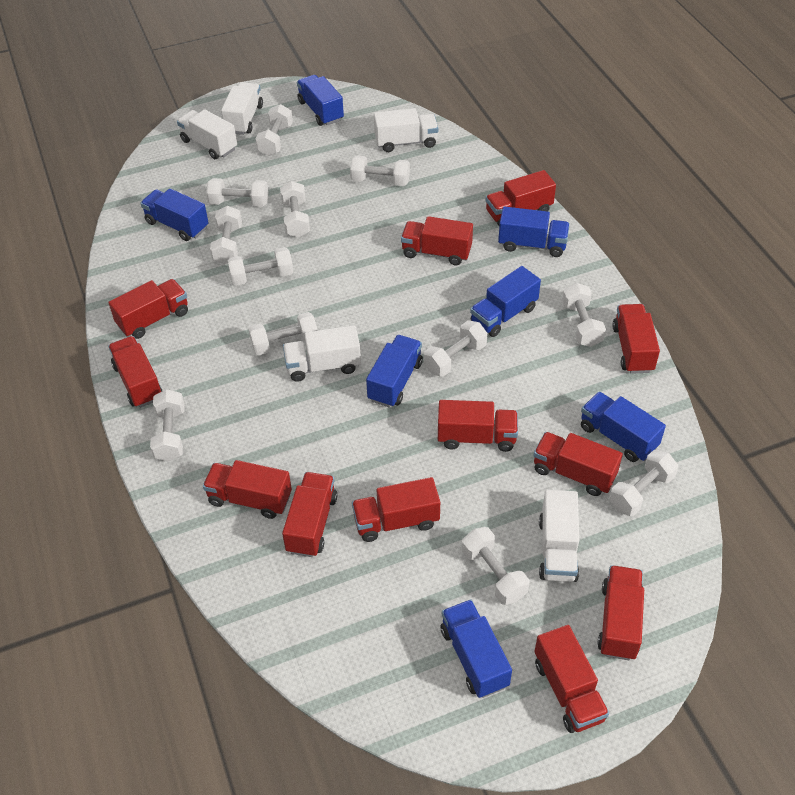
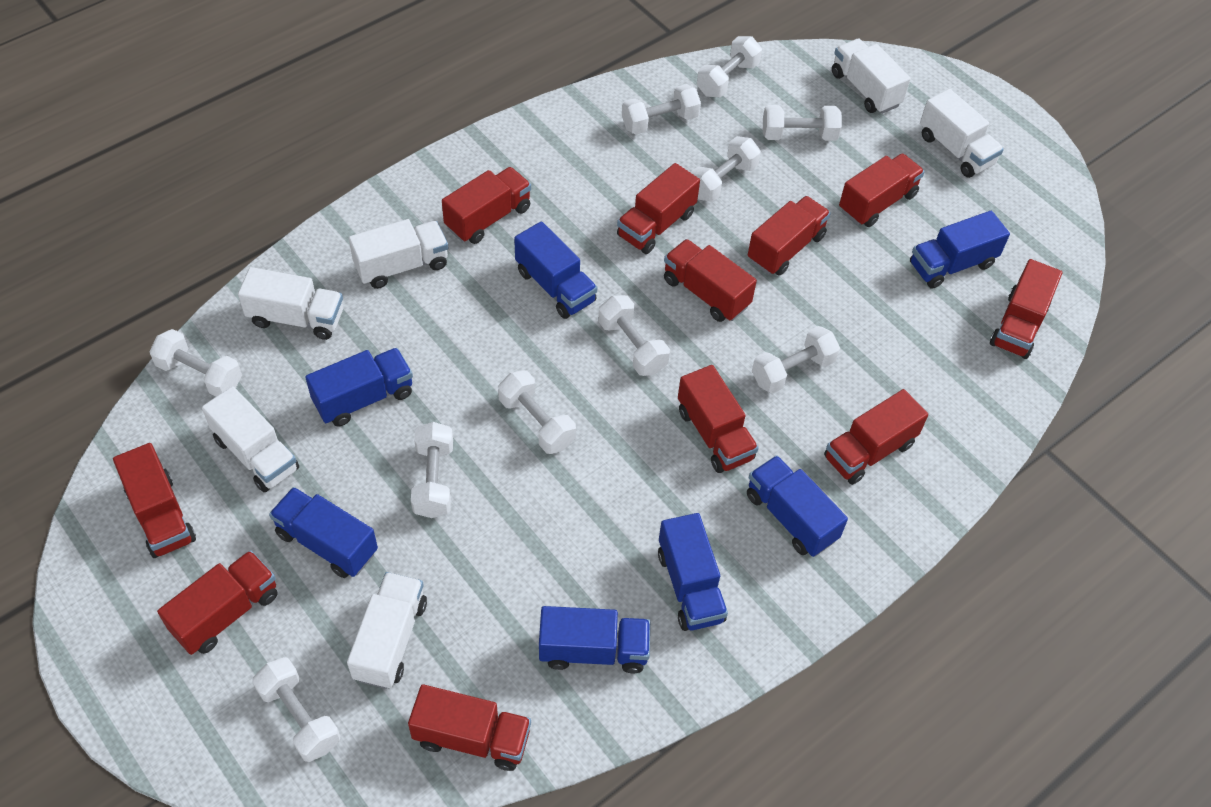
red truck: 12 -> 11
white dumbbell: 12 -> 10
white truck: 5 -> 6

